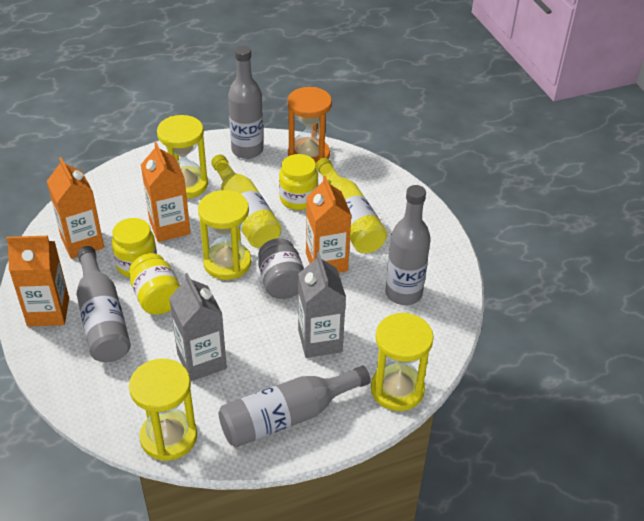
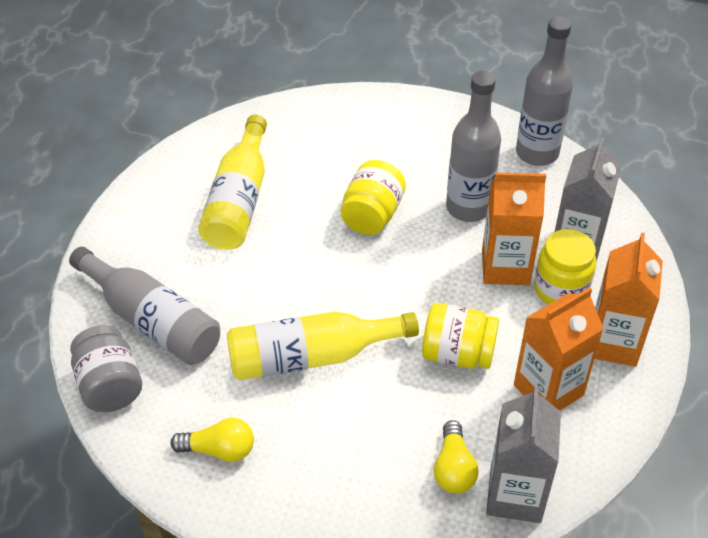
grey bottle: 4 -> 3
orange carton: 4 -> 3
orange hourglass: 1 -> 0
yellow hourglass: 4 -> 0
yellow light bulb: 0 -> 2

